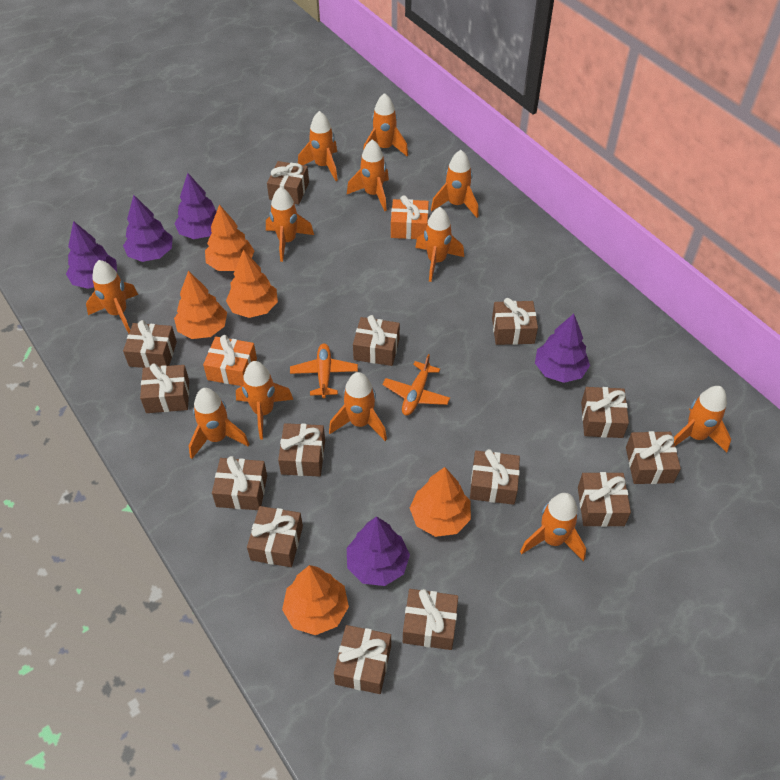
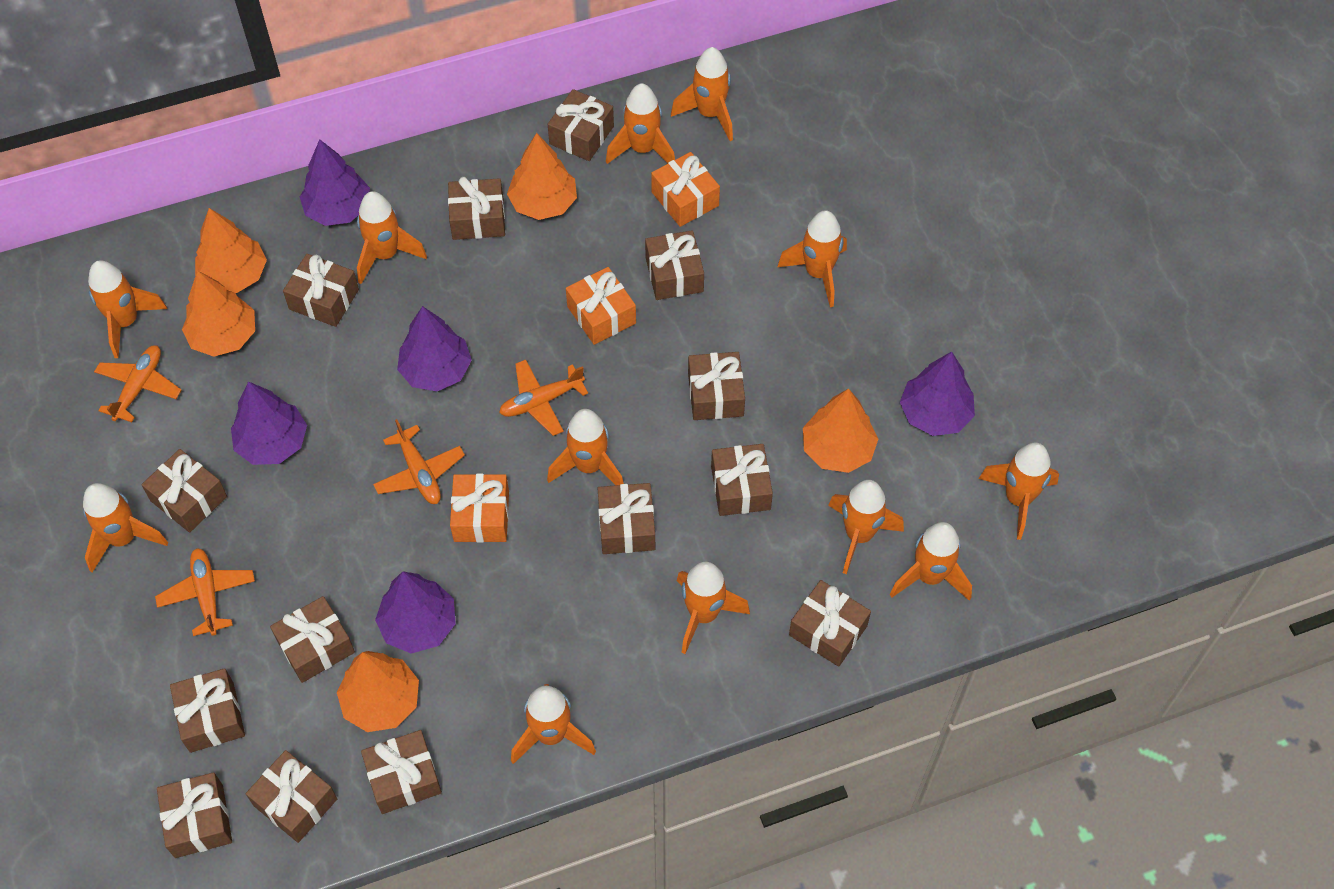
orange gift: 2 -> 3
orange plane: 2 -> 4

